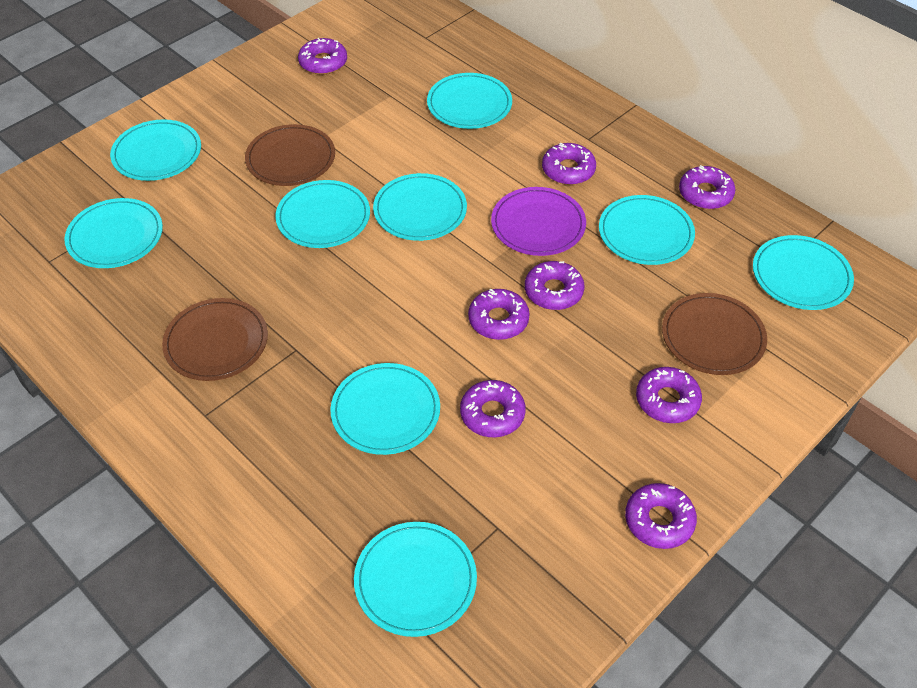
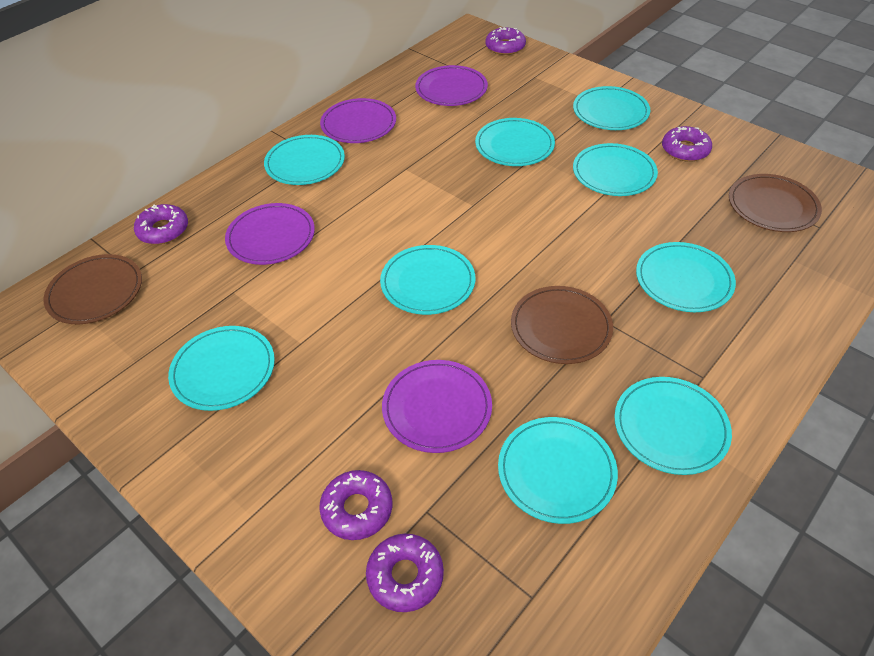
purple donut: 8 -> 5
purple plate: 1 -> 4

